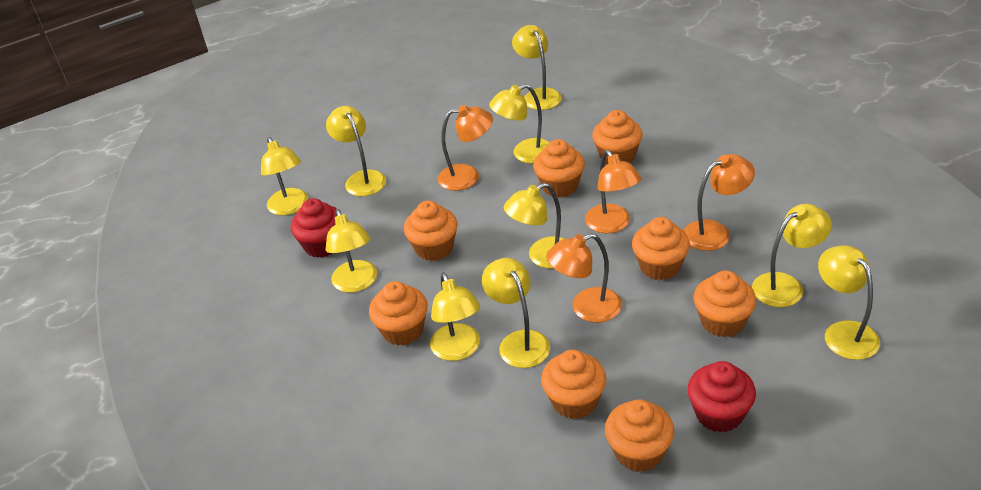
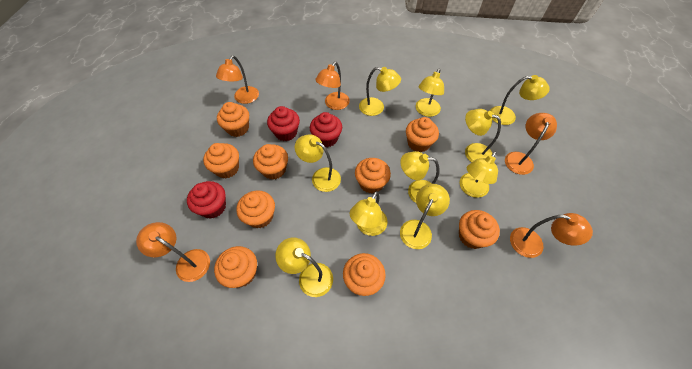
orange cupcake: 8 -> 9
orange lamp: 4 -> 5
red cupcake: 2 -> 3

